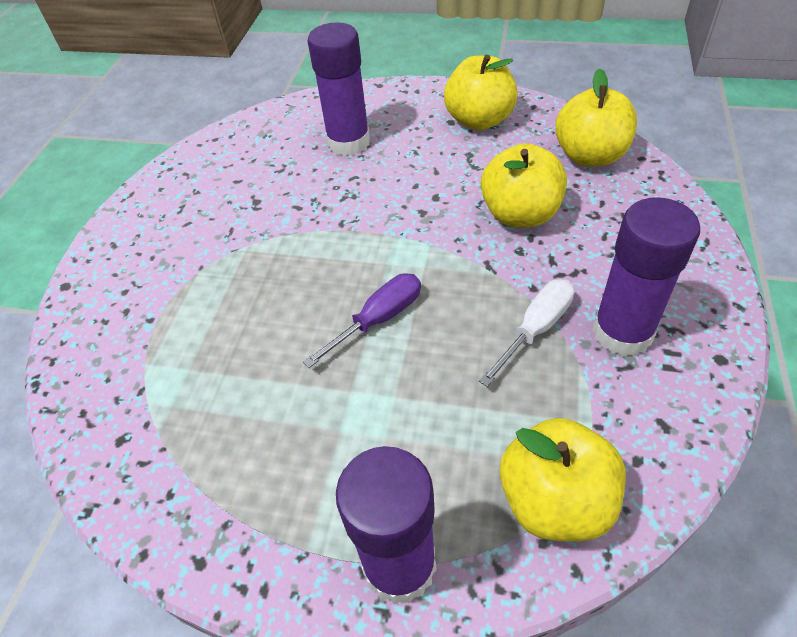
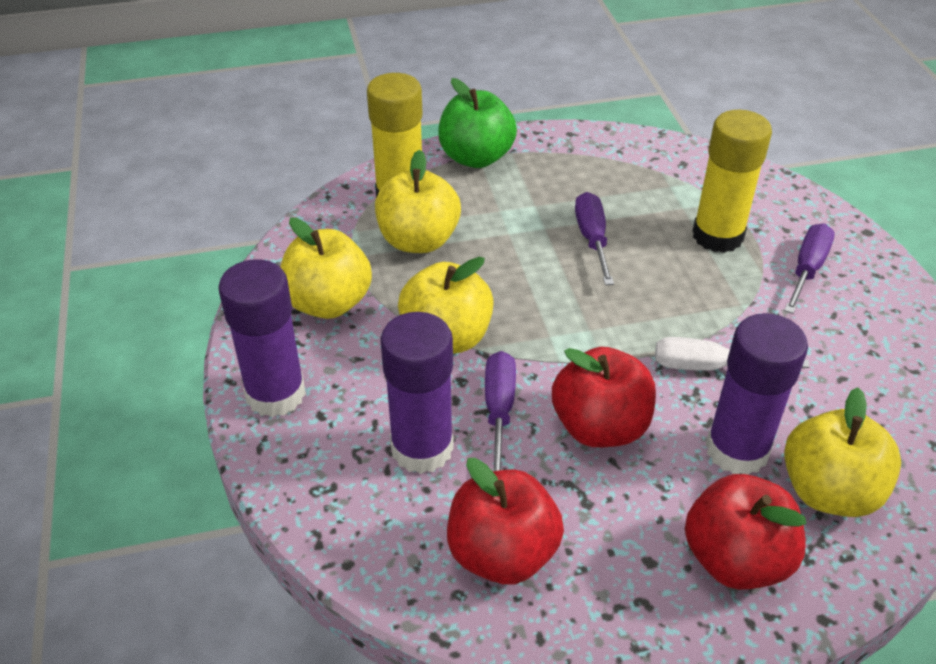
green apple: 0 -> 1
purple screwdriver: 1 -> 3
red apple: 0 -> 3
yellow glue stick: 0 -> 2

